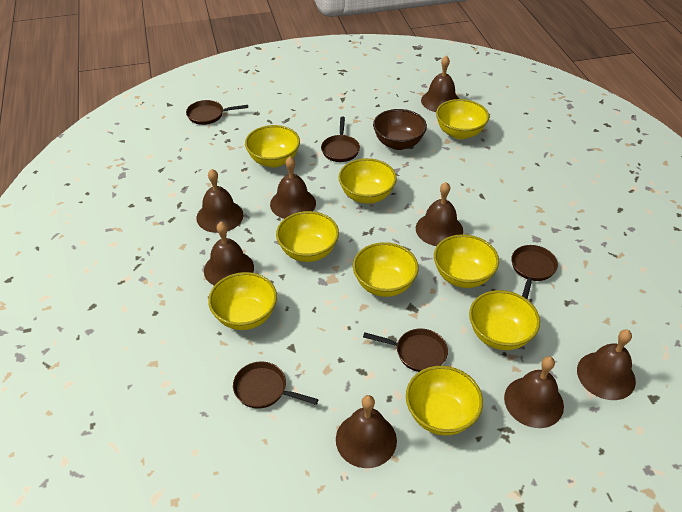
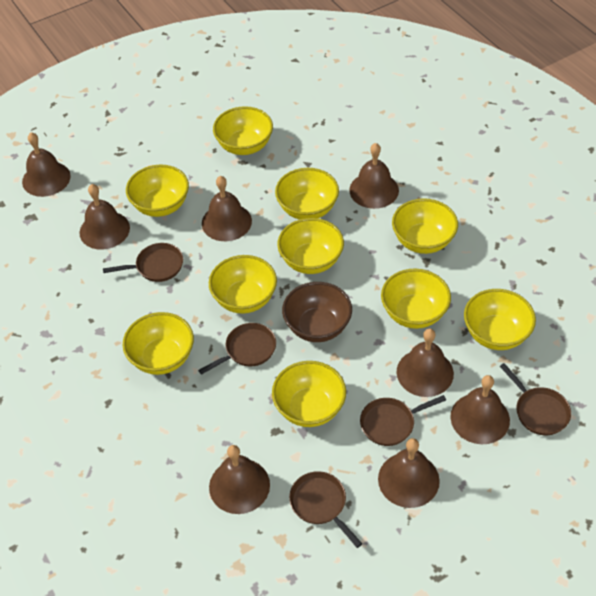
yellow bowl: 9 -> 10

